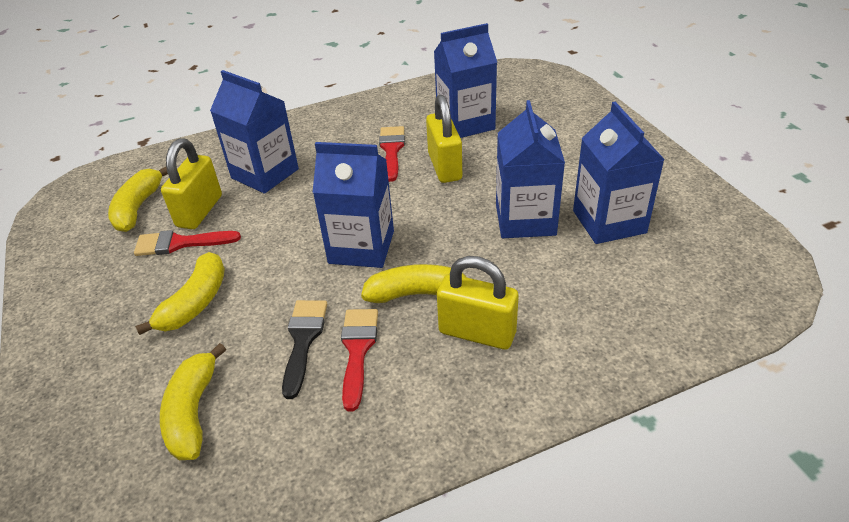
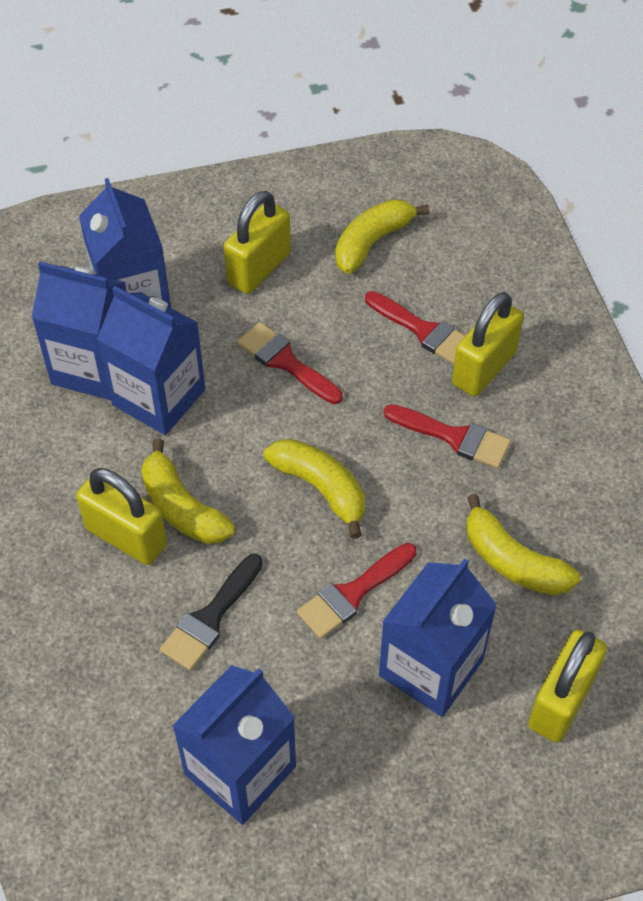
red brush: 3 -> 4
yellow padlock: 3 -> 4

